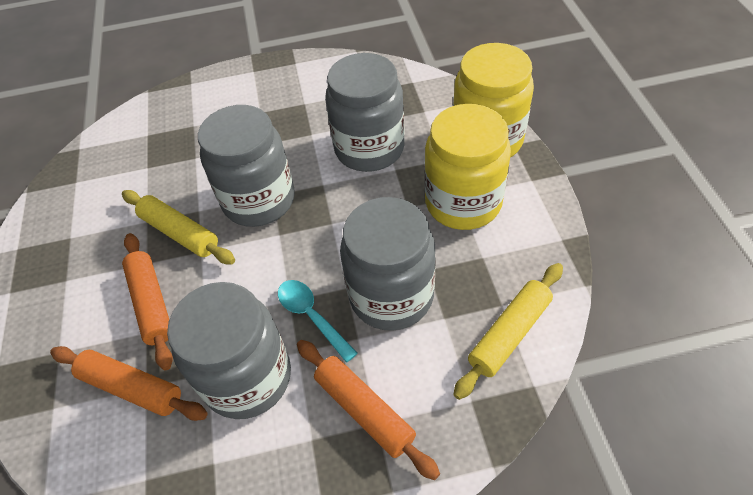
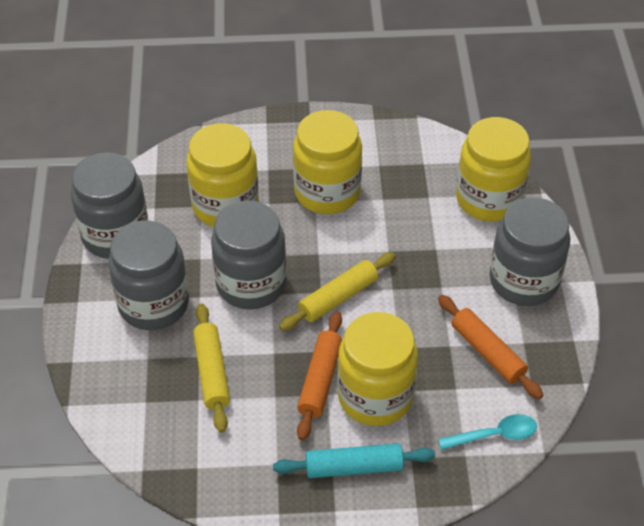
orange rolling pin: 3 -> 2
turquoise rolling pin: 0 -> 1
yellow jar: 2 -> 4

